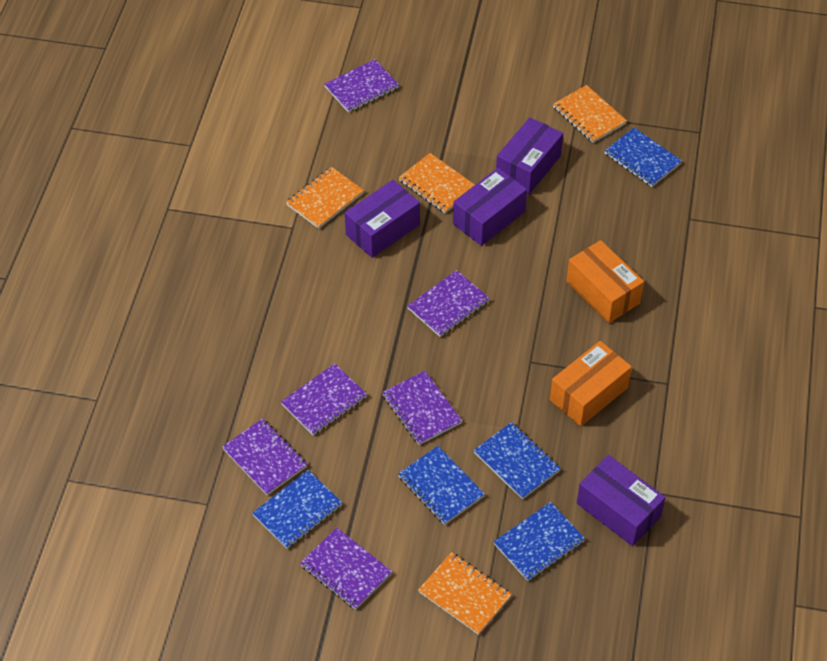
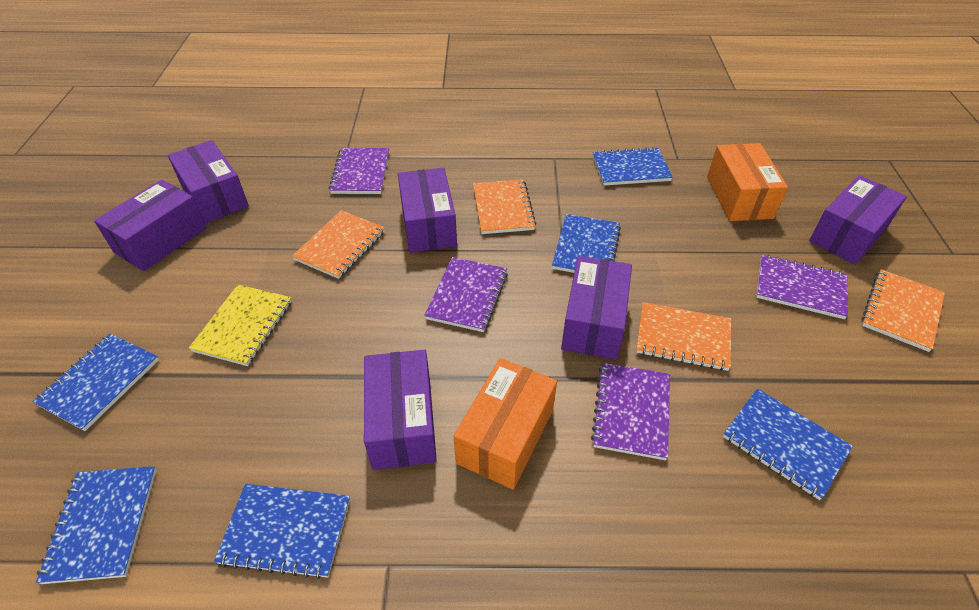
blue notebook: 5 -> 6
purple box: 4 -> 6
purple notebook: 6 -> 4
yellow notebook: 0 -> 1

